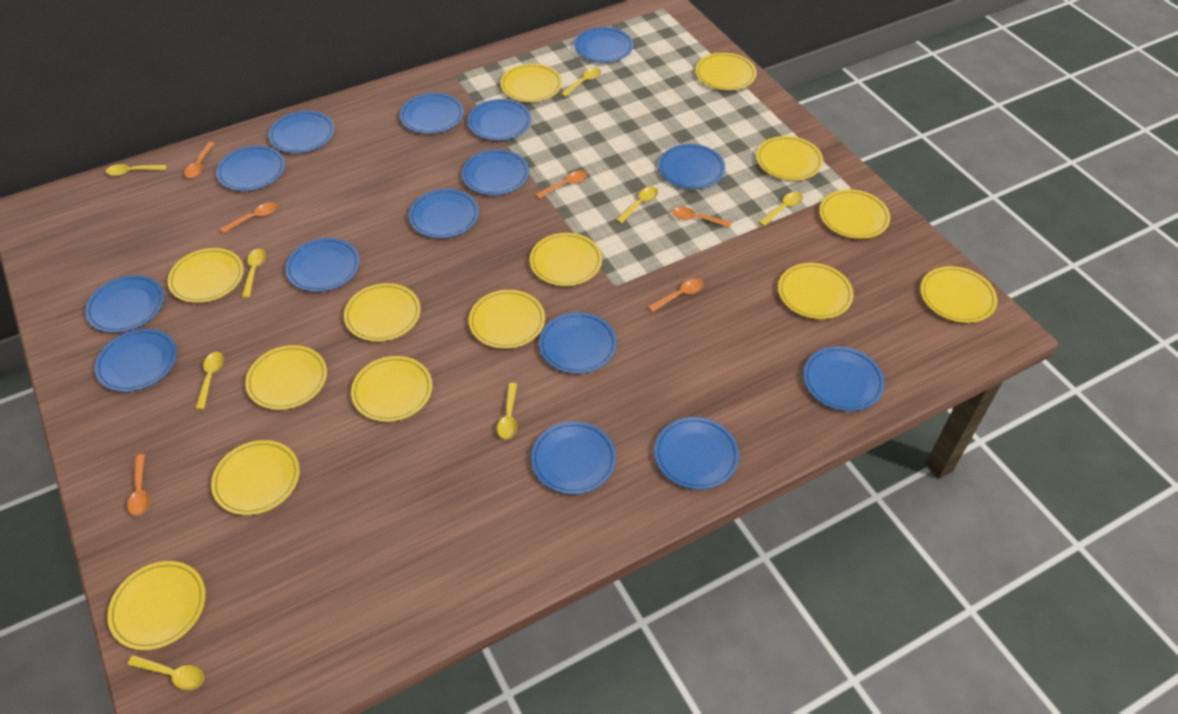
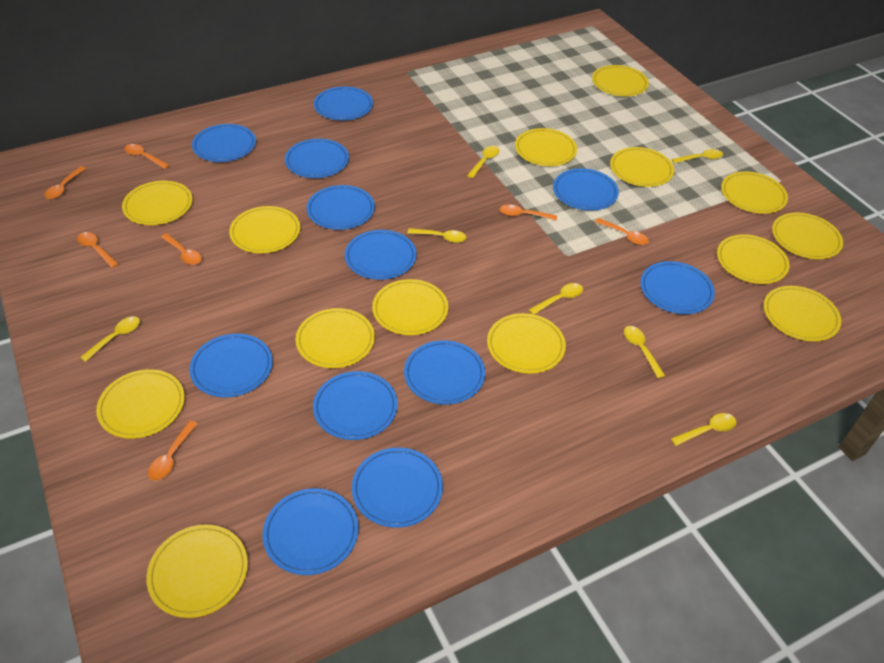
blue plate: 15 -> 12
orange spoon: 6 -> 7
yellow spoon: 8 -> 7

